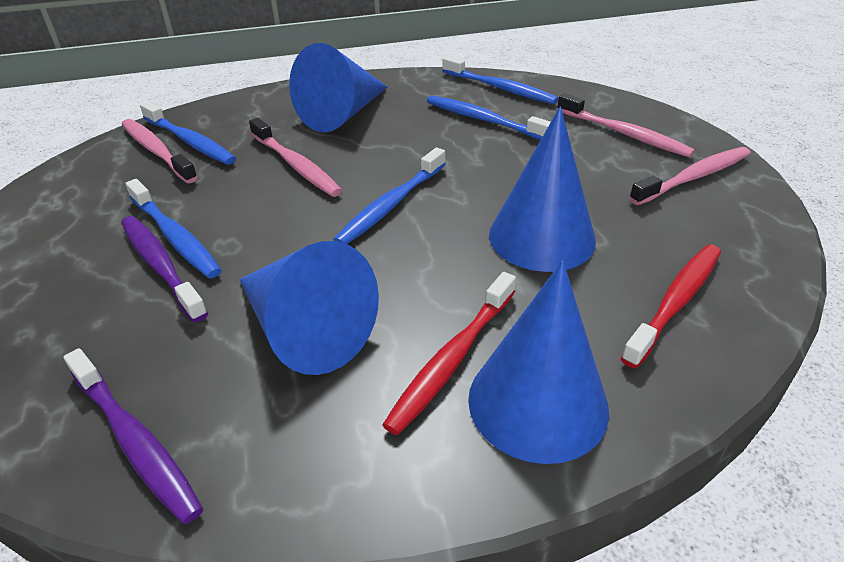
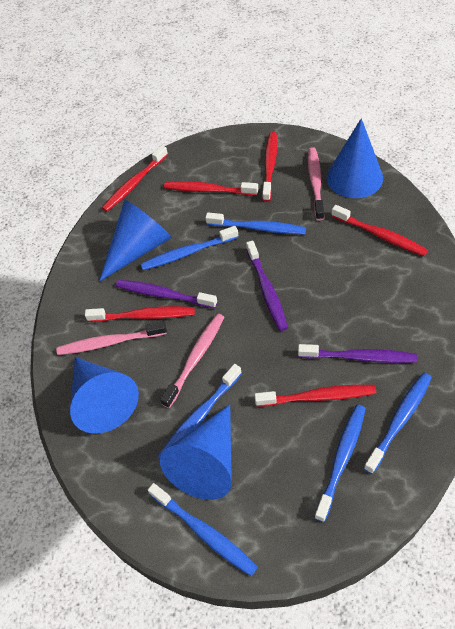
blue toothbrush: 5 -> 6
pink toothbrush: 4 -> 3
purple toothbrush: 2 -> 3
red toothbrush: 2 -> 6

